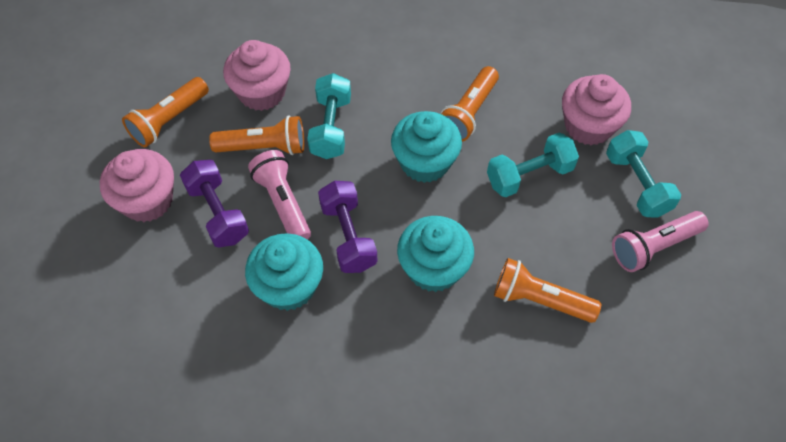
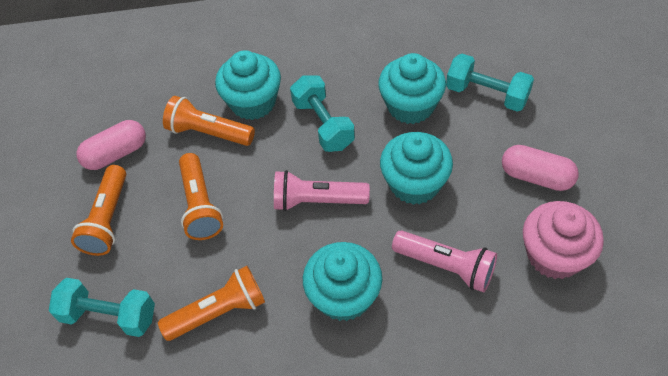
pink capsule: 0 -> 2
pink cupcake: 3 -> 1
purple dumbbell: 2 -> 0
turquoise cupcake: 3 -> 4

